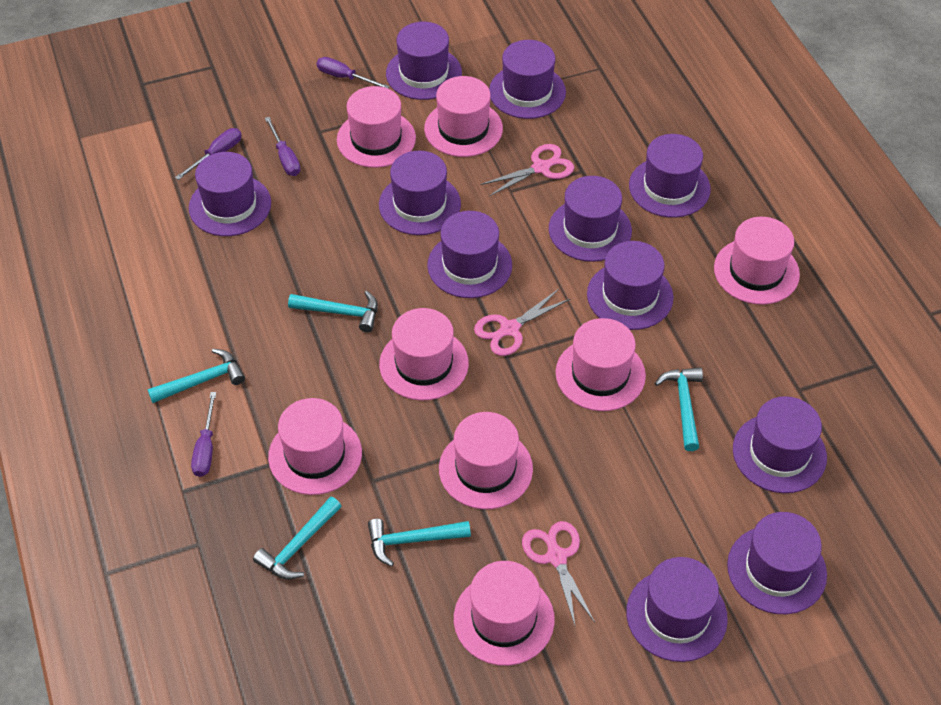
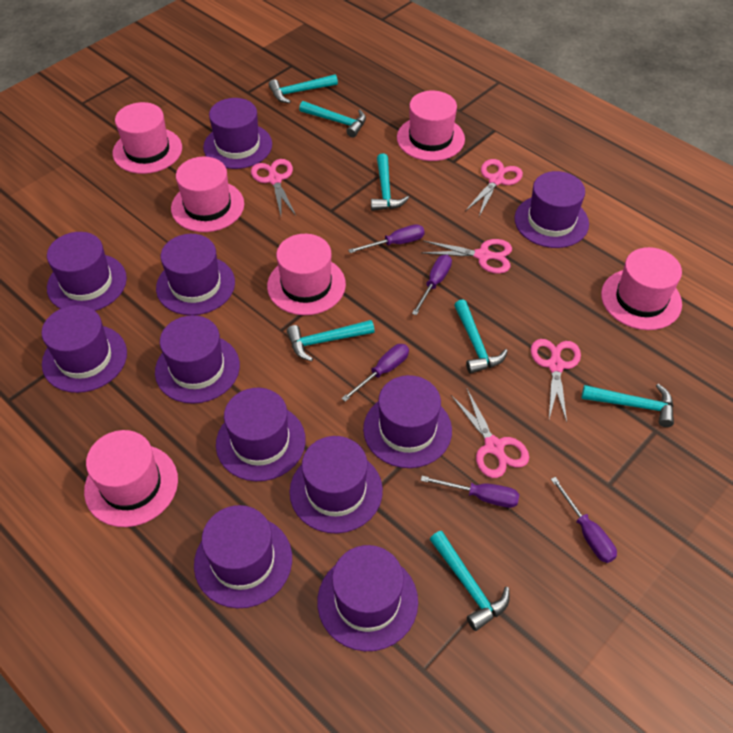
pink hat: 8 -> 6
pink scissors: 3 -> 5
purple screwdriver: 4 -> 5
turquoise hammer: 5 -> 7

